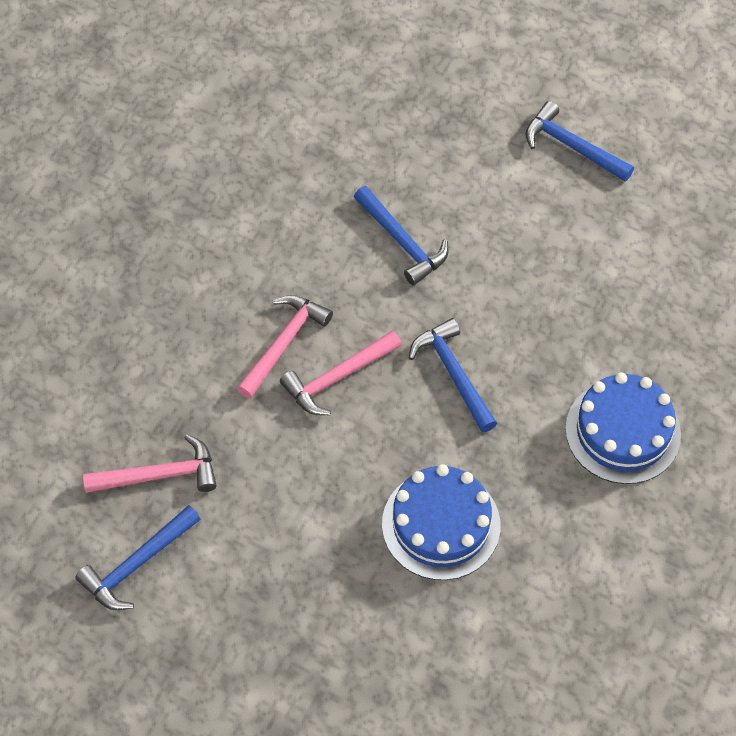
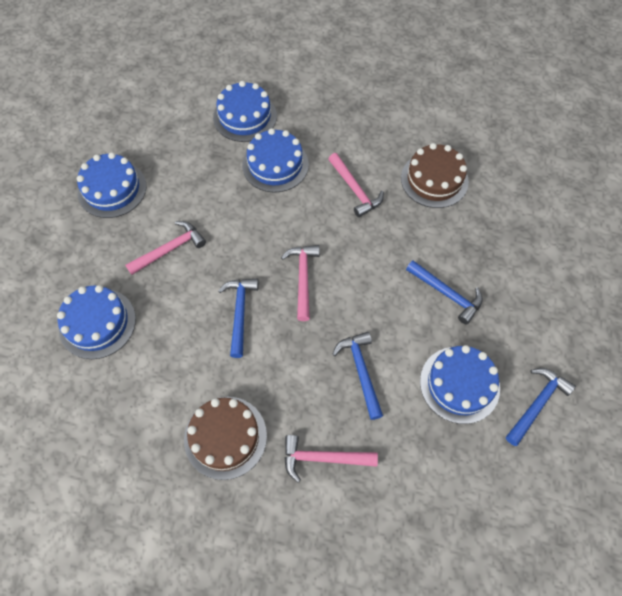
blue cake: 2 -> 5
brown cake: 0 -> 2
pink hammer: 3 -> 4

